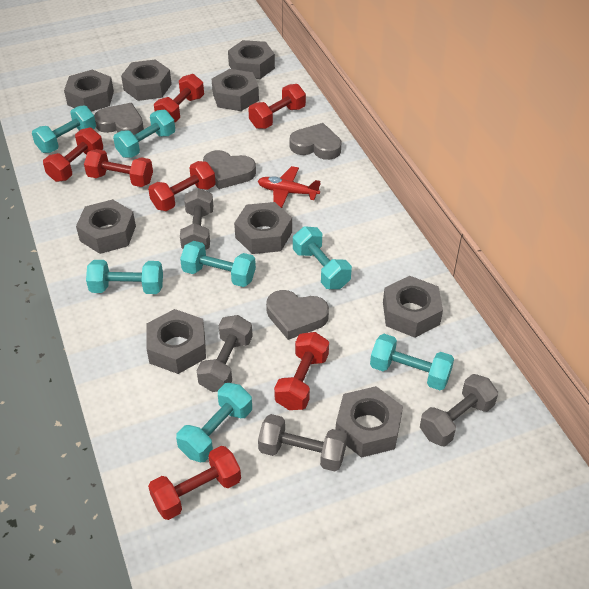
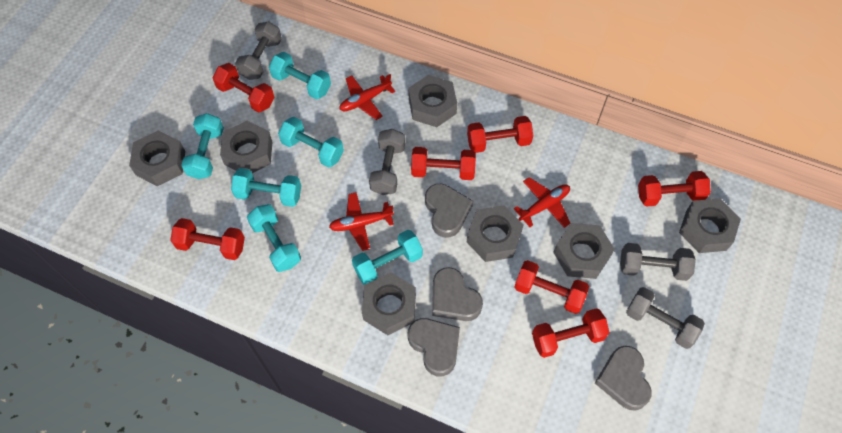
grey nut: 9 -> 7
red plane: 1 -> 3
turquoise dumbbell: 7 -> 6

